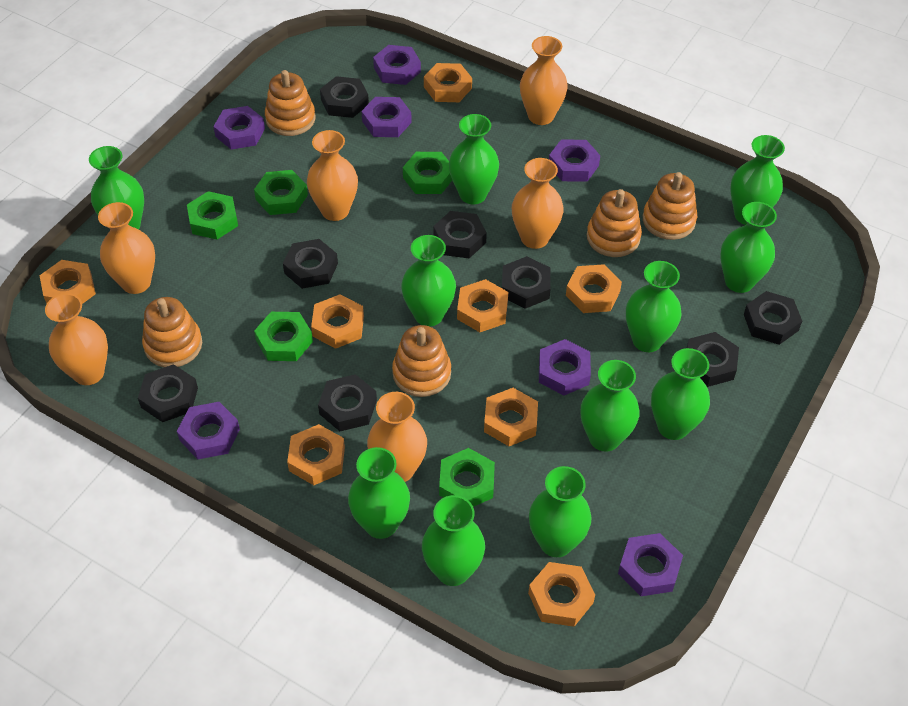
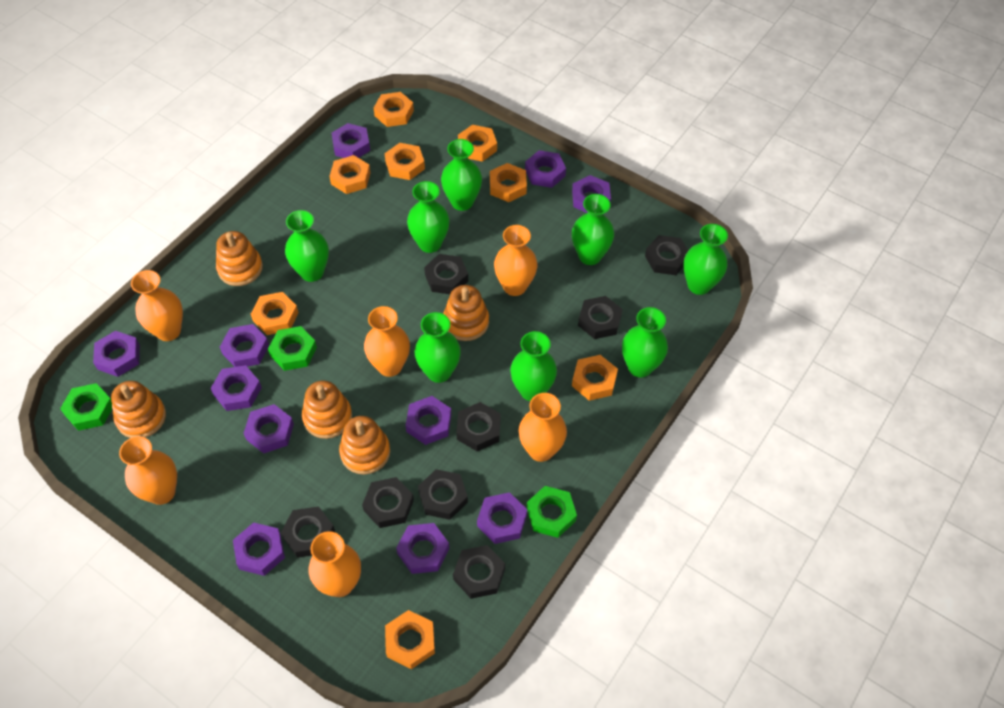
green nut: 5 -> 3
green vase: 11 -> 8
purple nut: 7 -> 11

